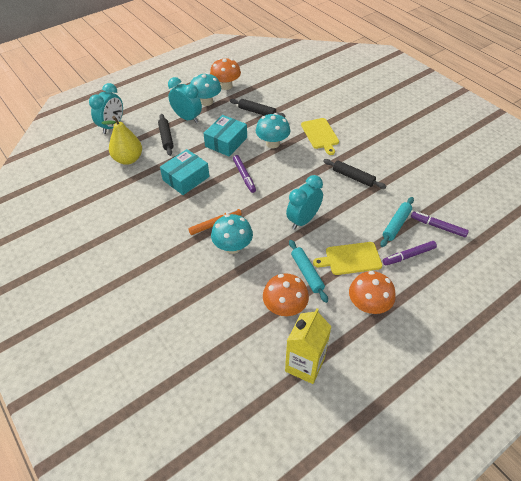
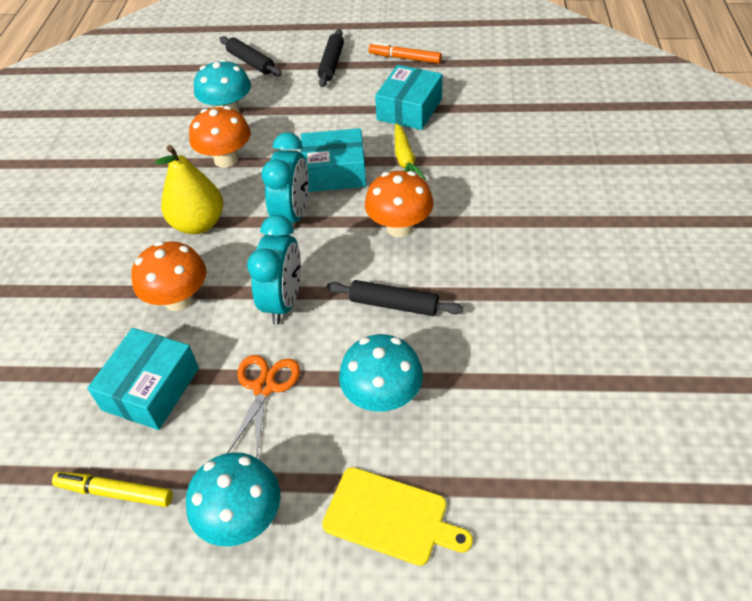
orange scissors: 0 -> 1
purple marker: 3 -> 0
turquoise box: 2 -> 3
turquoise clock: 3 -> 2
turquoise rolling pin: 2 -> 0
yellow carrot: 0 -> 1
yellow carton: 1 -> 0
yellow cutting board: 2 -> 1
yellow marker: 0 -> 1

